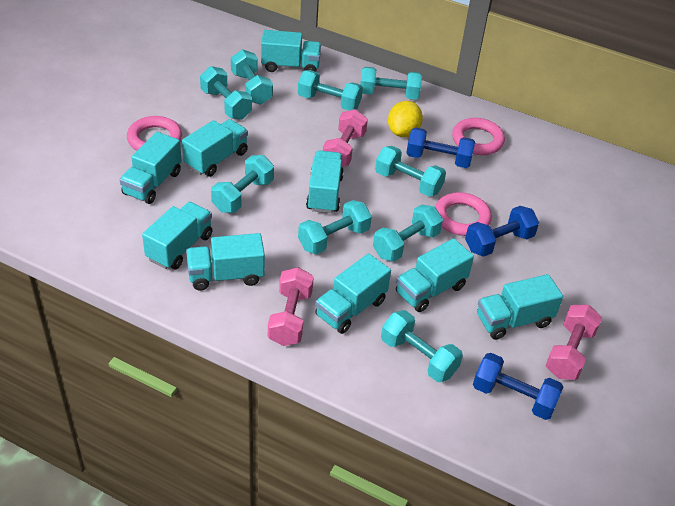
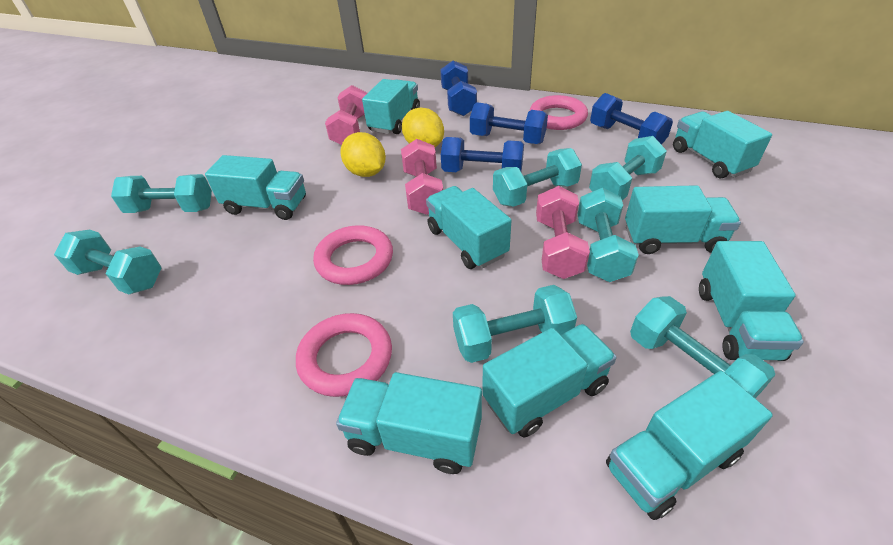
blue dumbbell: 3 -> 4
turquoise dumbbell: 9 -> 7
yellow lemon: 1 -> 2

